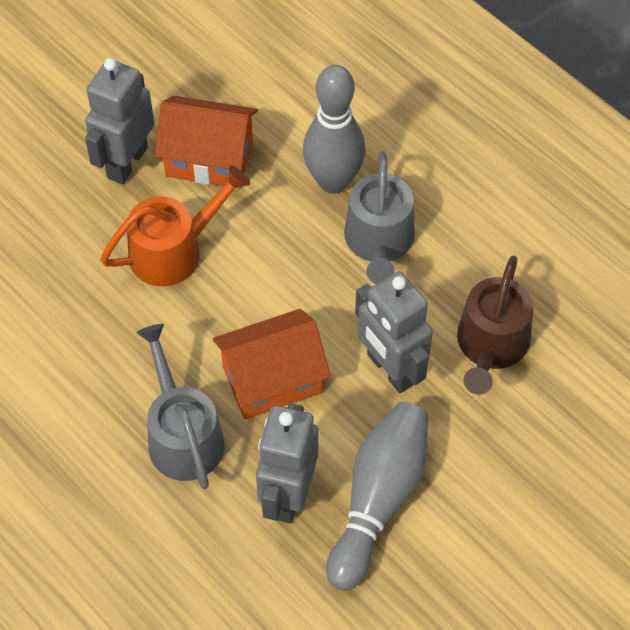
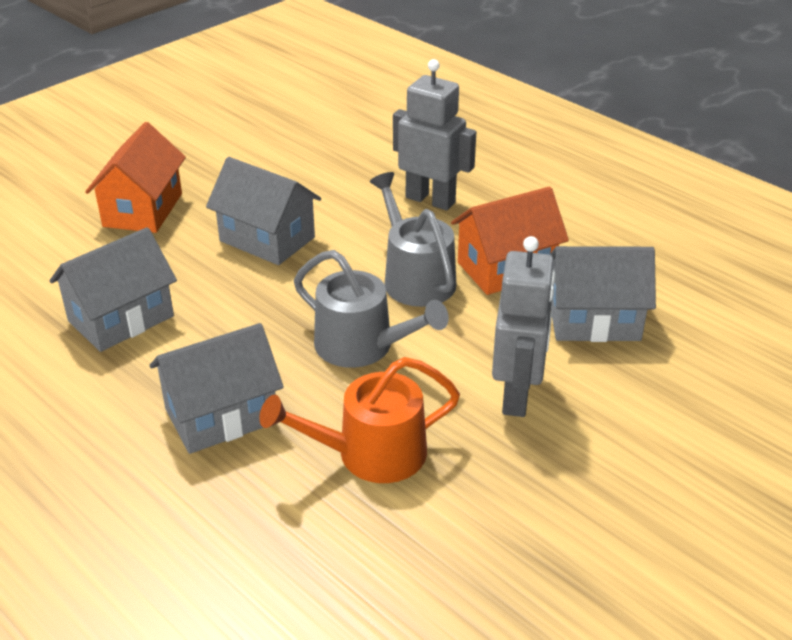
brown watering can: 1 -> 0
grey bowling pin: 2 -> 0
grey house: 0 -> 4
grey robot: 3 -> 2

